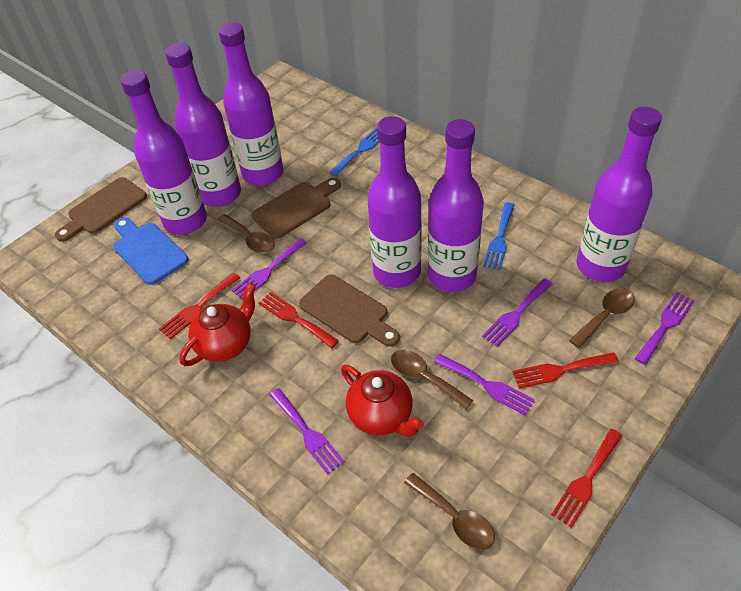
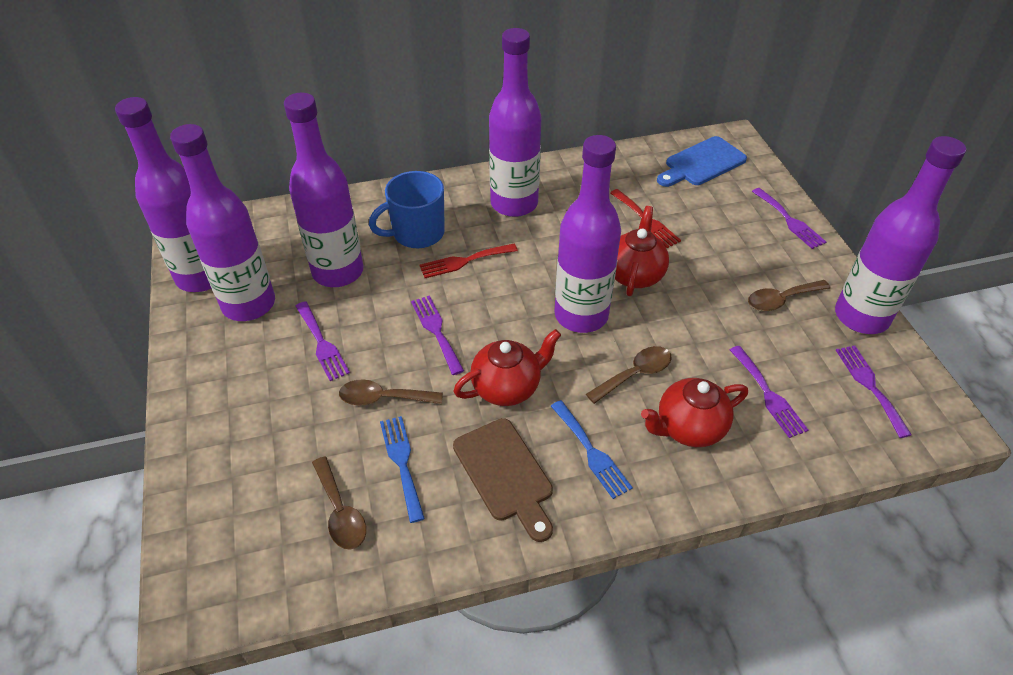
blue mug: 0 -> 1
brown cutting board: 3 -> 1
red fork: 4 -> 2
red teapot: 2 -> 3

